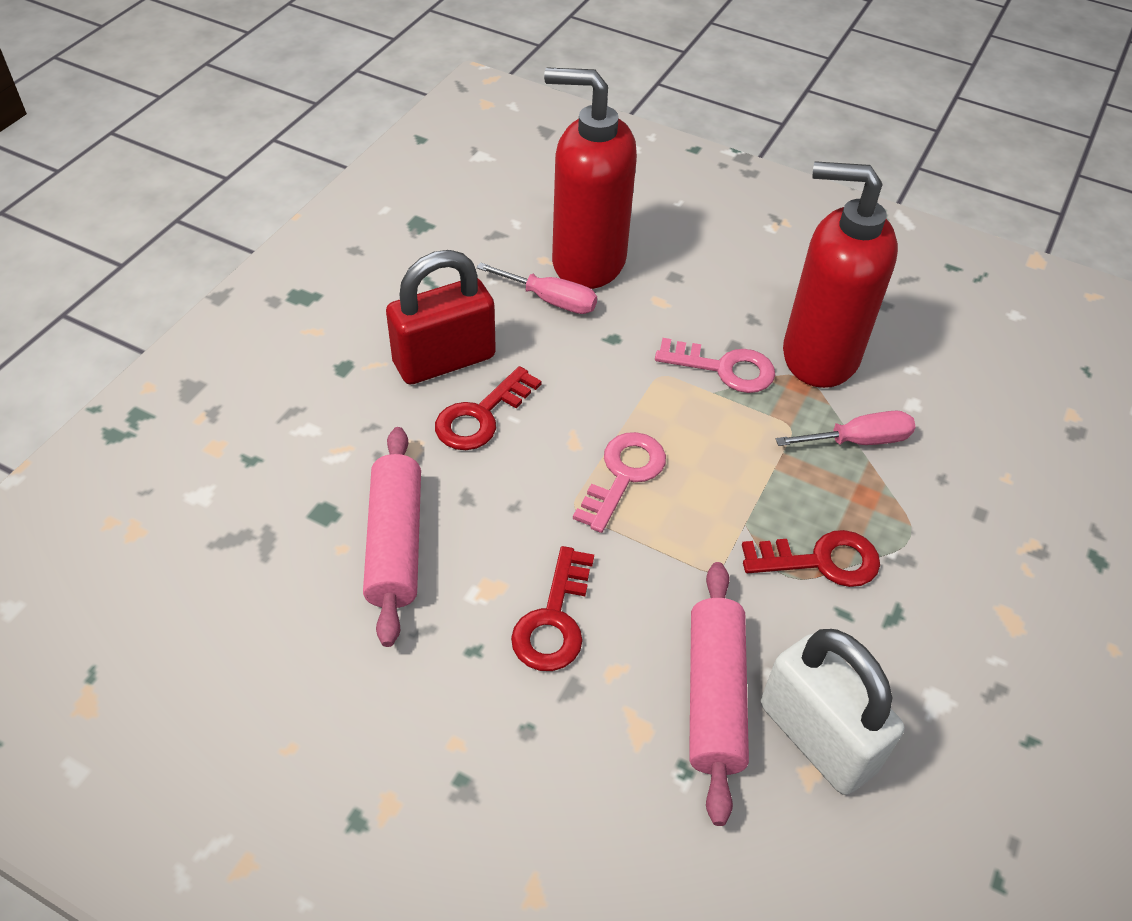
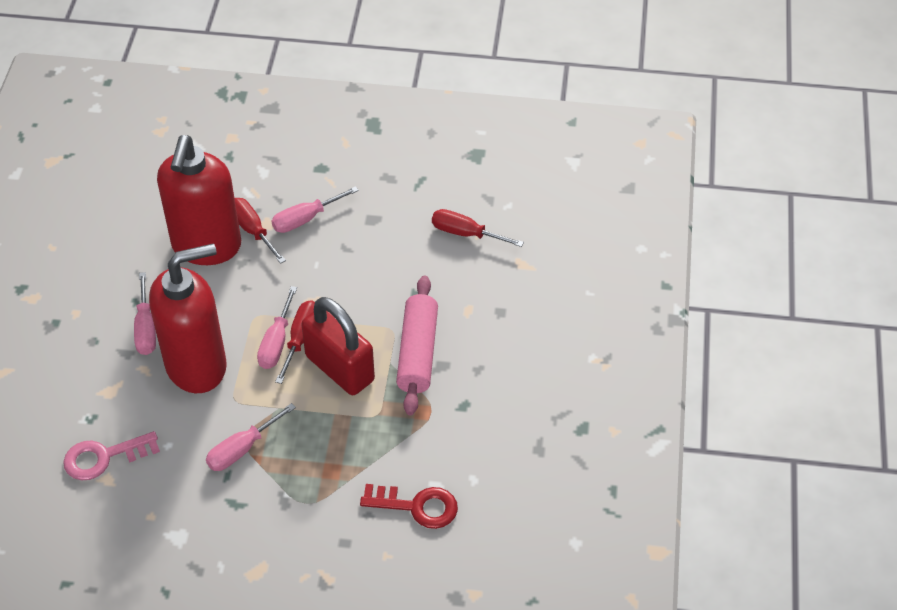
pink key: 2 -> 1
pink rolling pin: 2 -> 1
pink screwdriver: 2 -> 4
red key: 3 -> 1
red screwdriver: 0 -> 3
white padlock: 1 -> 0

